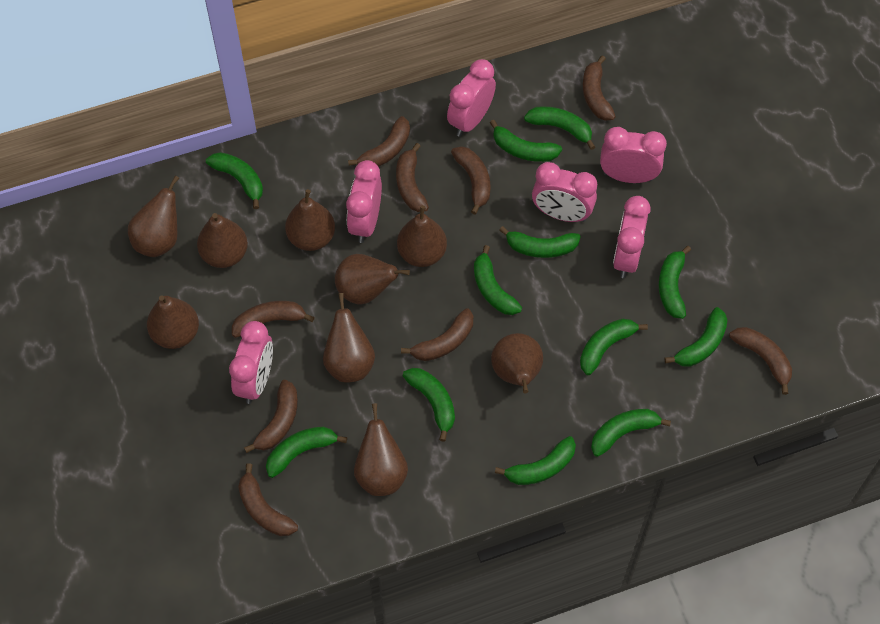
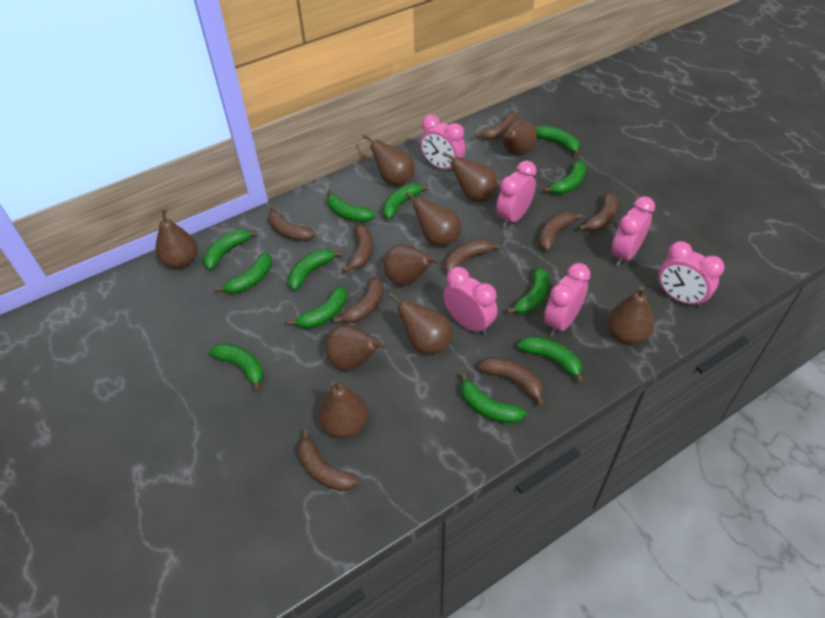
brown pear: 9 -> 10

